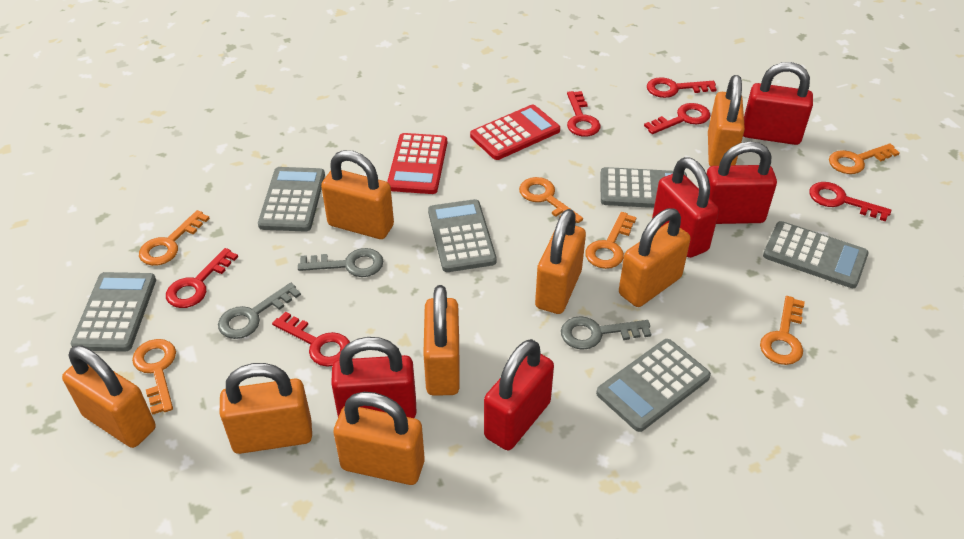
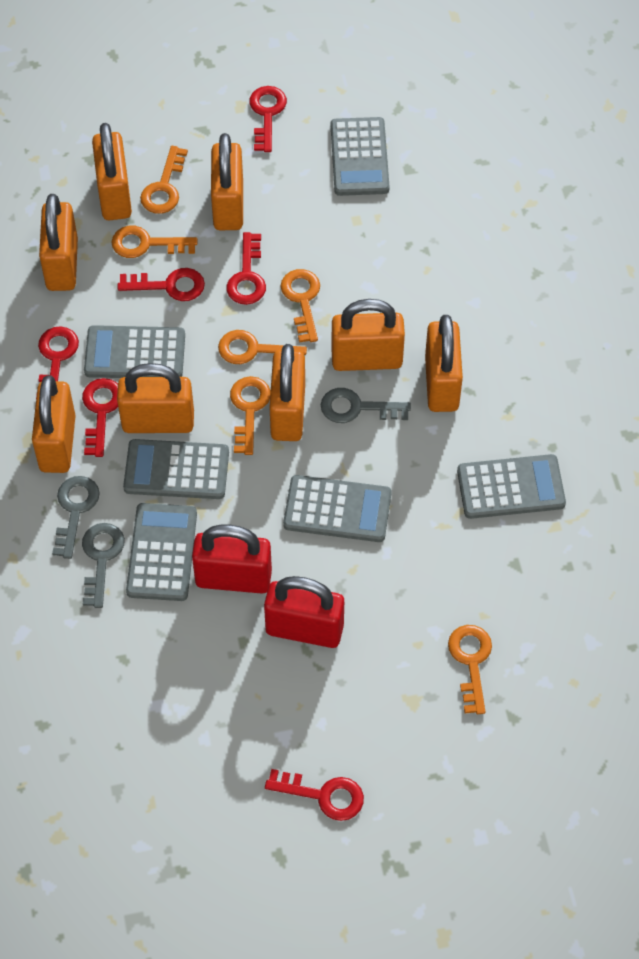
red calculator: 2 -> 0
red padlock: 5 -> 2

